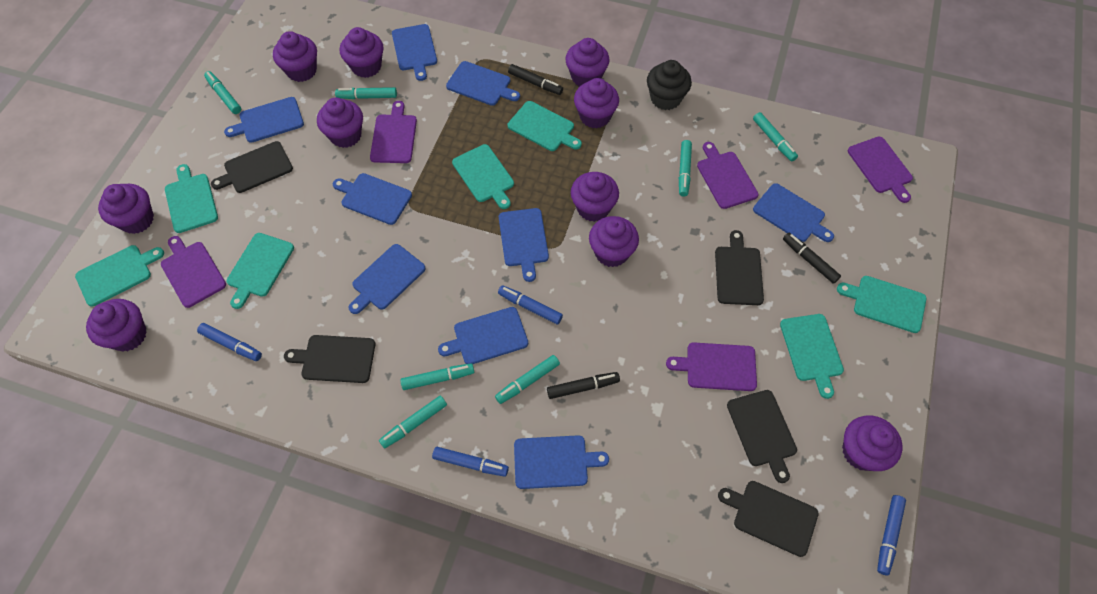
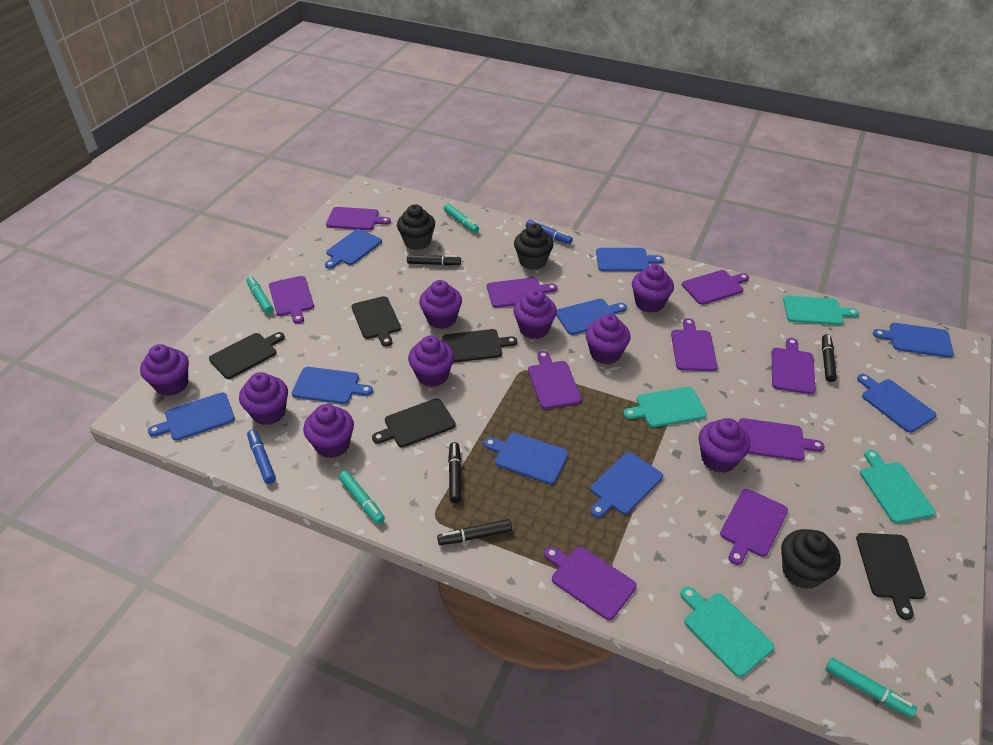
black cupcake: 1 -> 3
black marker: 3 -> 4
blue marker: 4 -> 2
purple cupcake: 10 -> 9
purple cutting board: 5 -> 10
turquoise cutting board: 7 -> 4
turquoise marker: 7 -> 4

